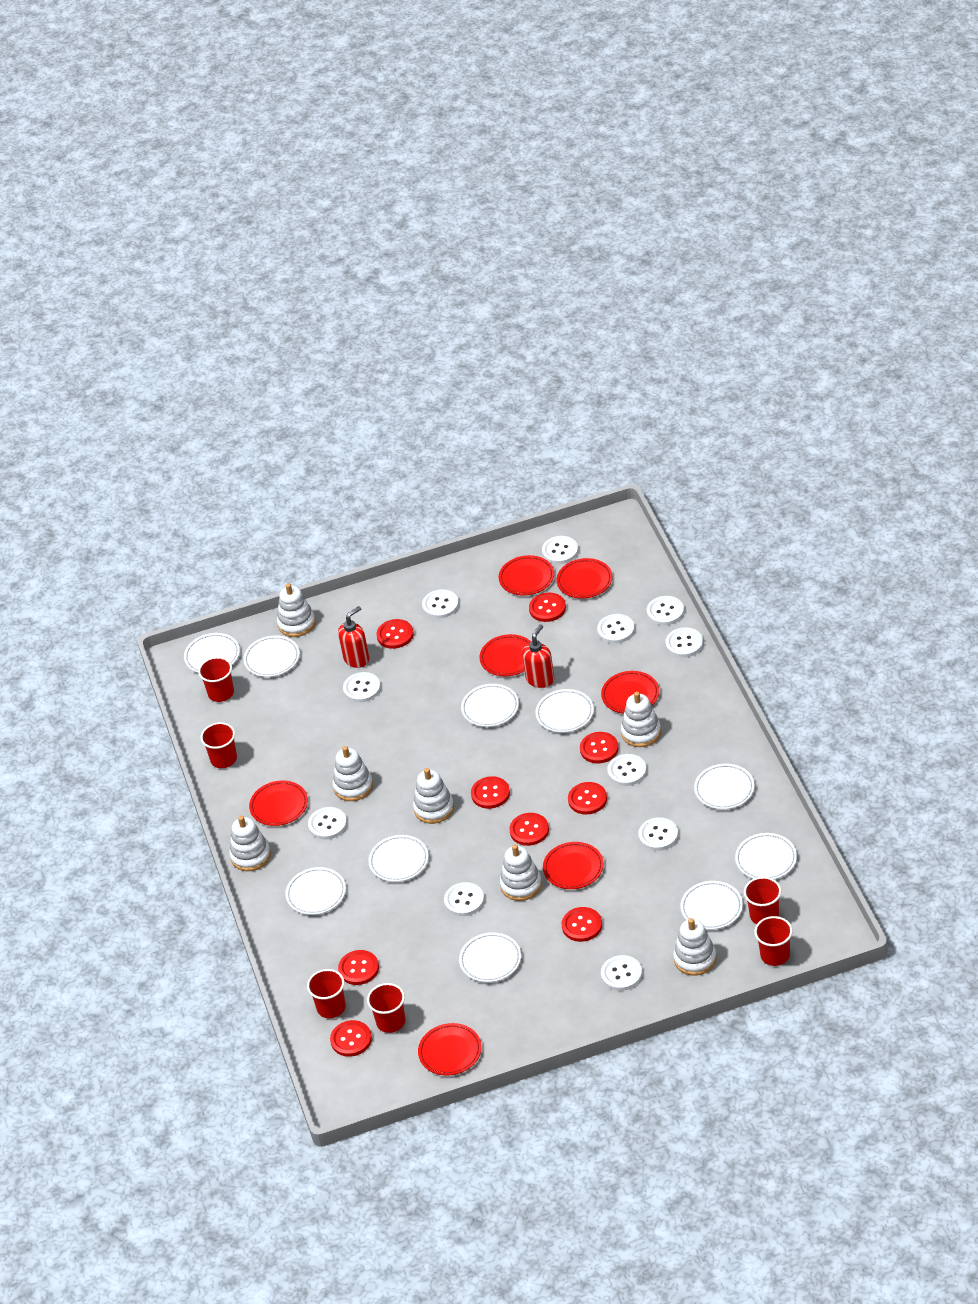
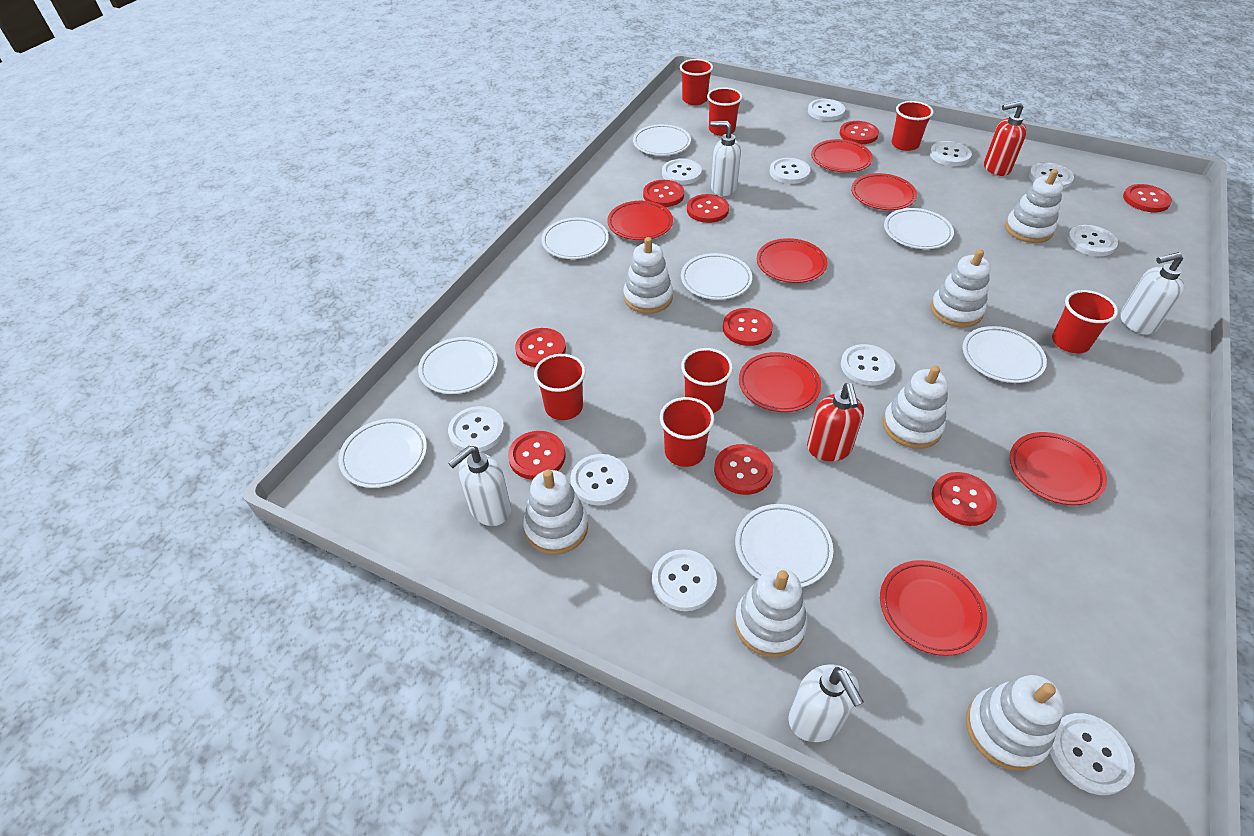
red cup: 6 -> 7
white plate: 10 -> 8
white soap dispenser: 0 -> 4

